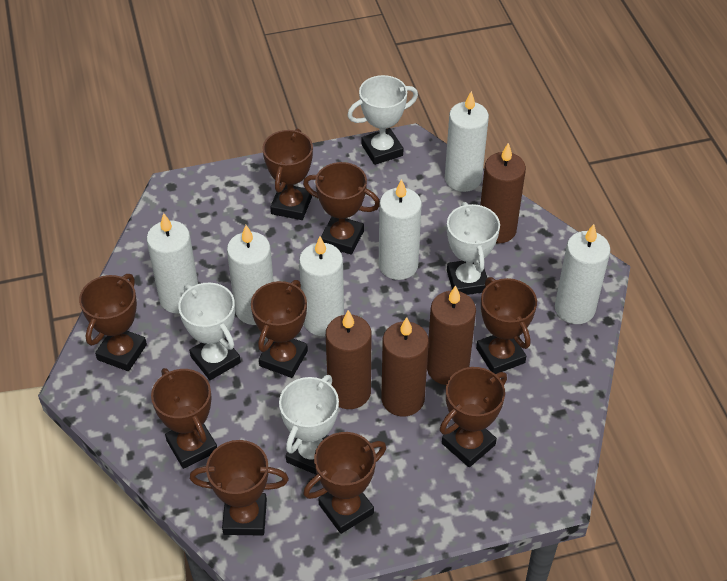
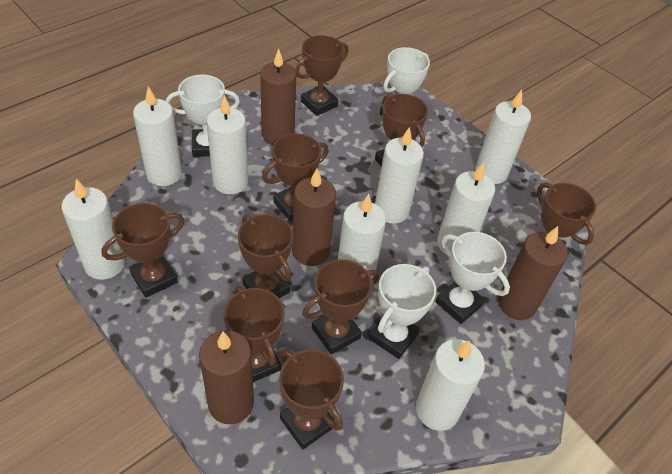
white candle: 6 -> 8

